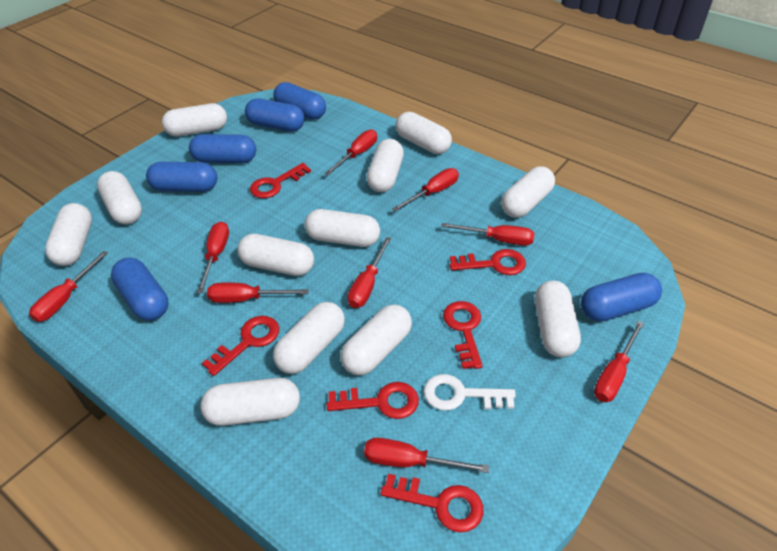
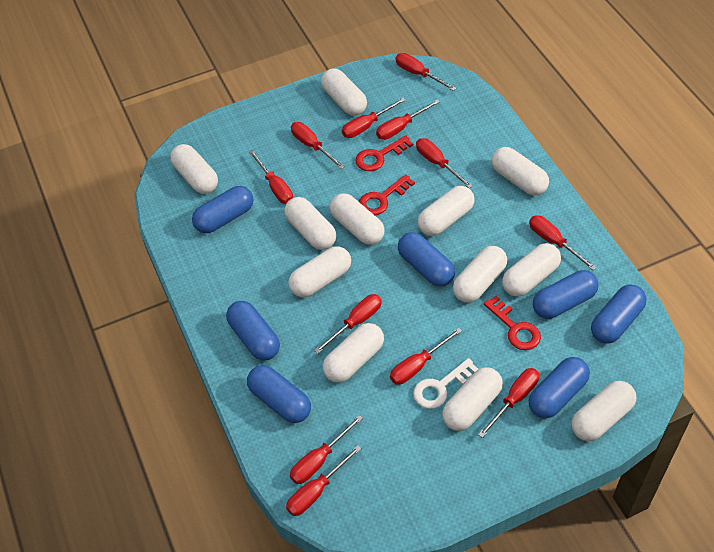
blue capsule: 6 -> 7
red key: 6 -> 3
red screwdriver: 9 -> 12

